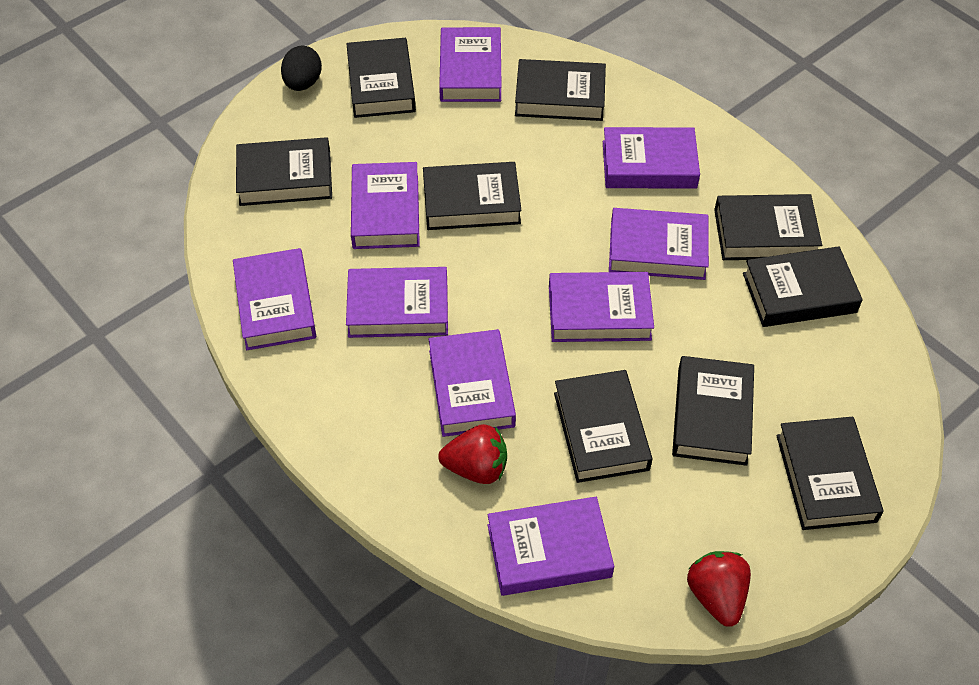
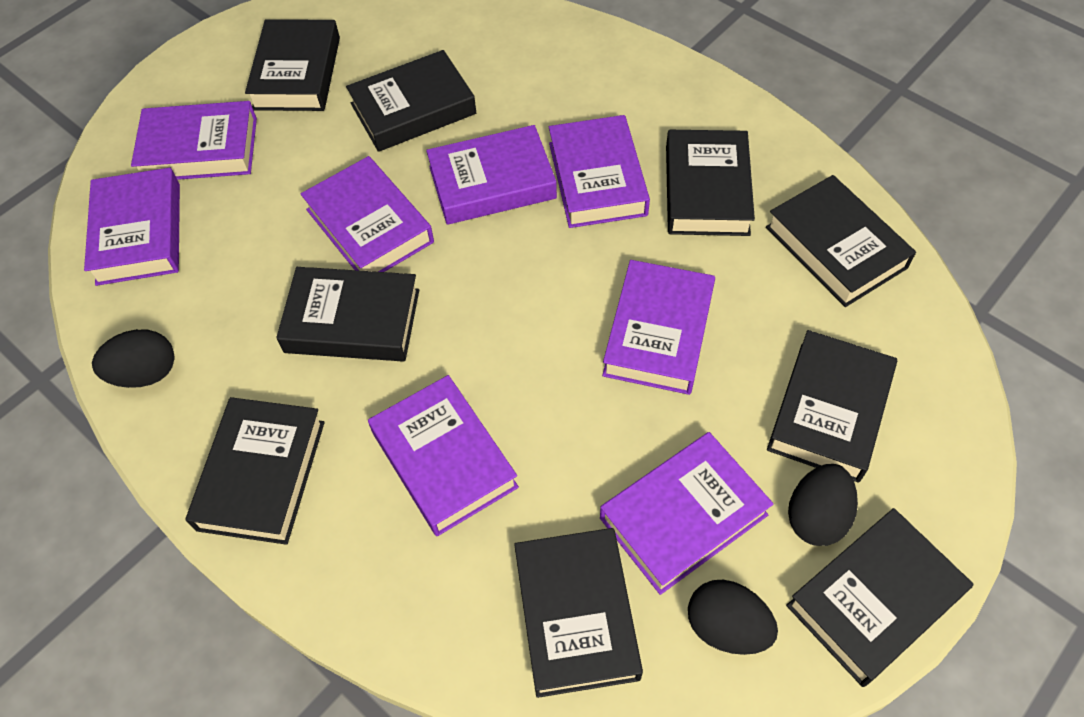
black egg: 1 -> 3
purple book: 9 -> 8
red strawberry: 2 -> 0

